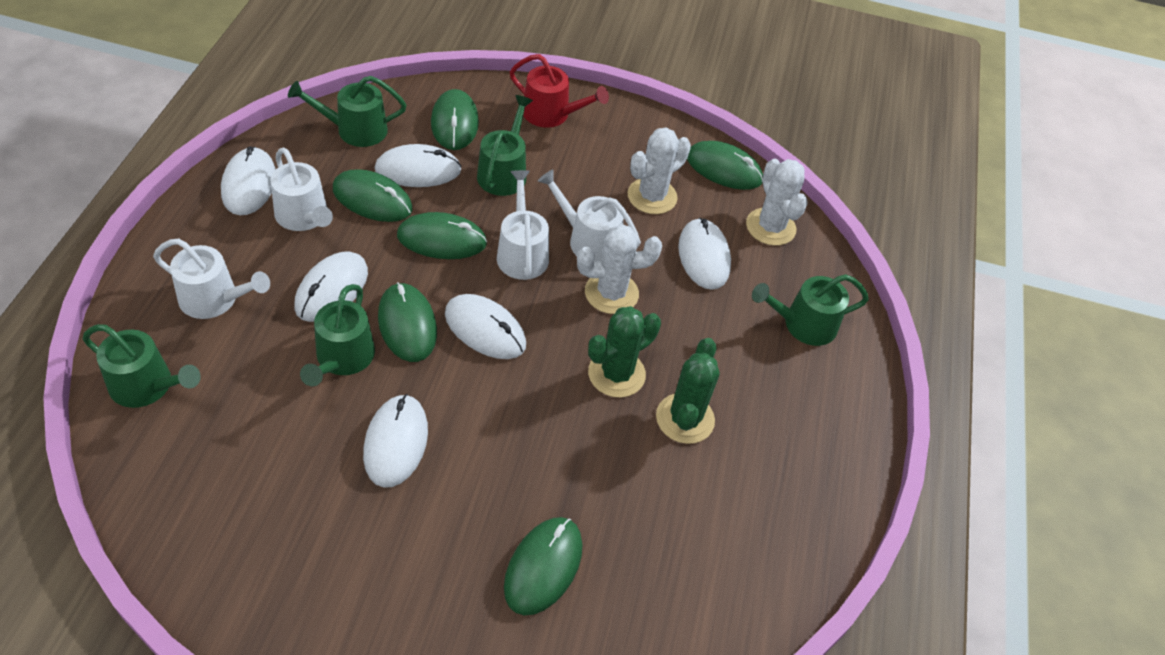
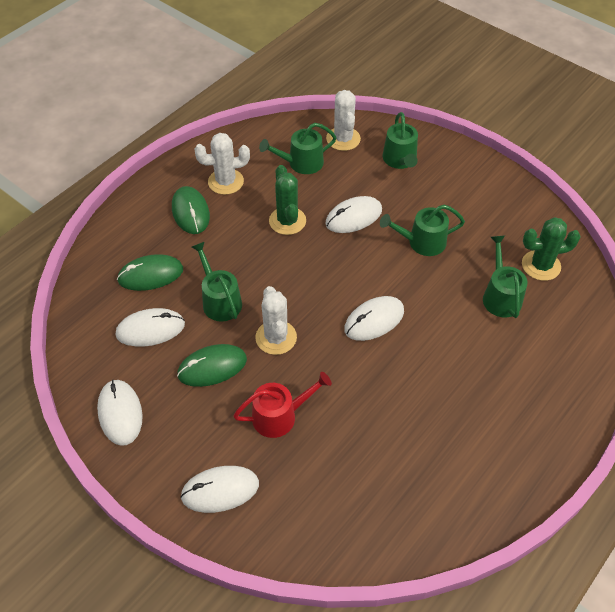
green mouse: 6 -> 3
white mouse: 6 -> 5
white watering can: 4 -> 0

